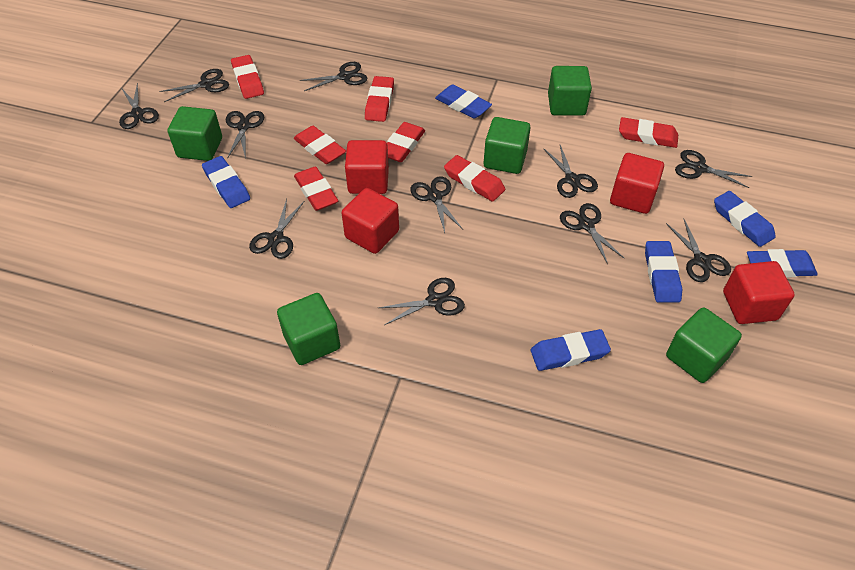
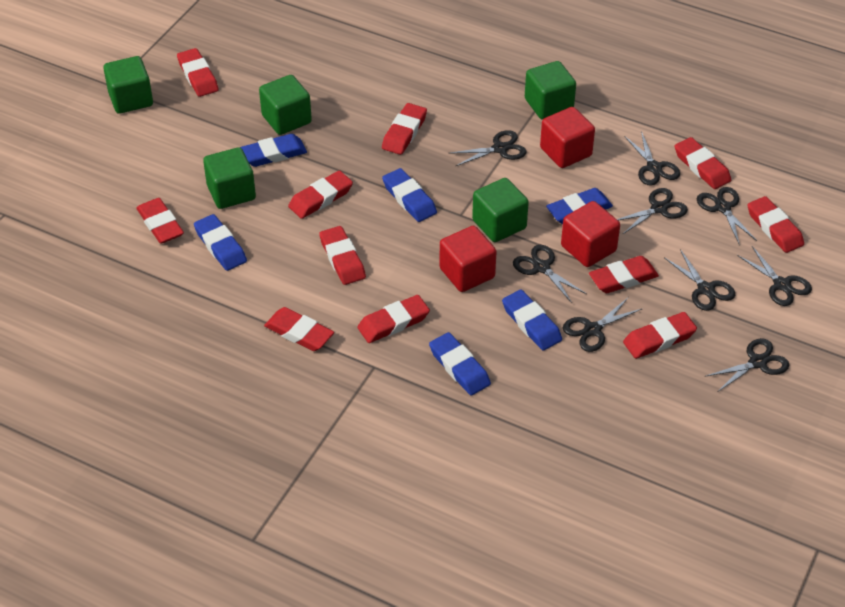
black scissors: 11 -> 9
red cube: 4 -> 3
red eraser: 7 -> 11

